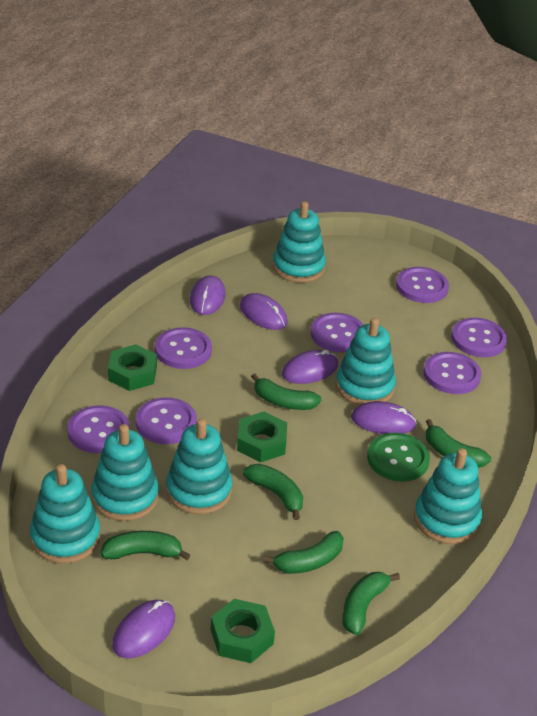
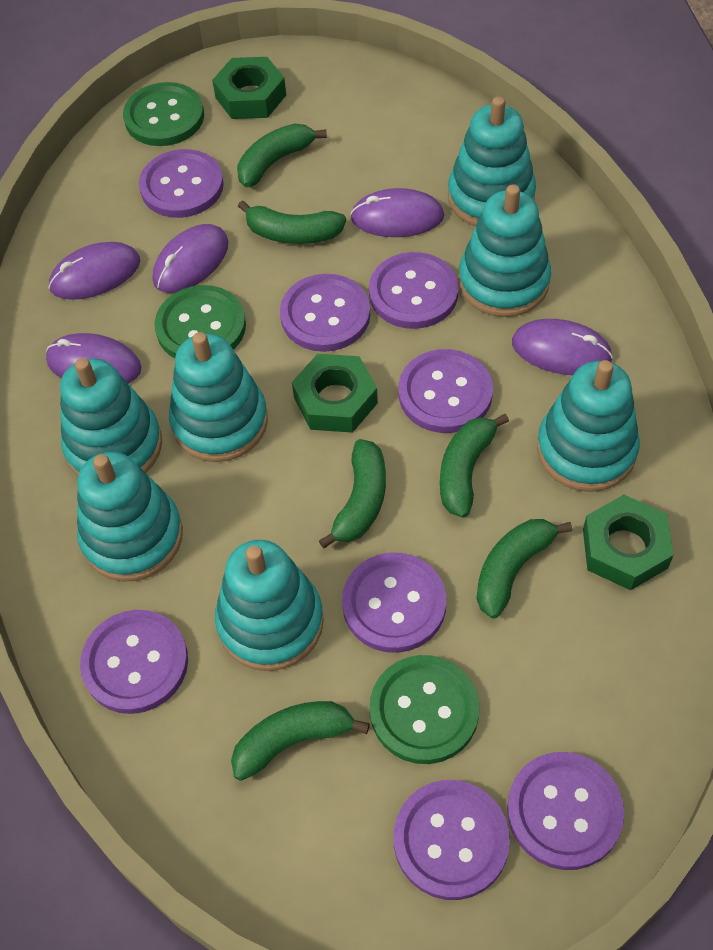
green button: 1 -> 3
purple button: 7 -> 8
turquoise stacking toy: 6 -> 7

